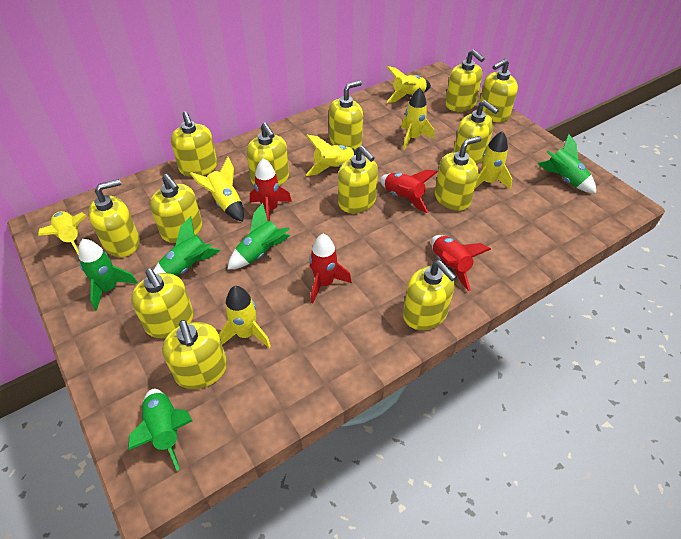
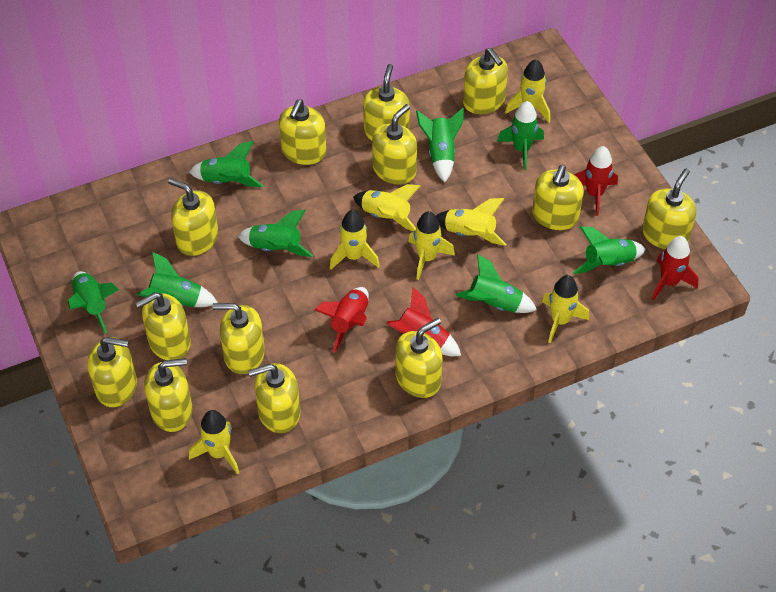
green rocket: 5 -> 8

